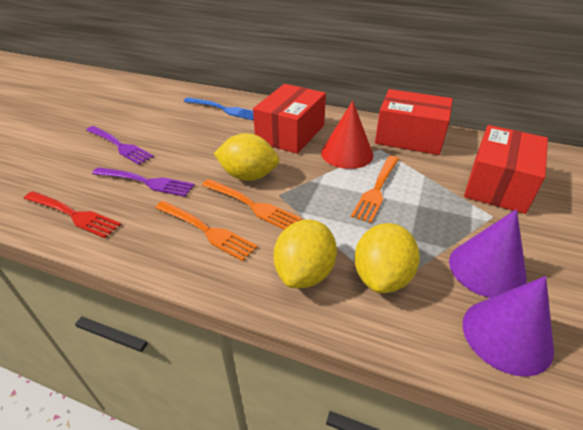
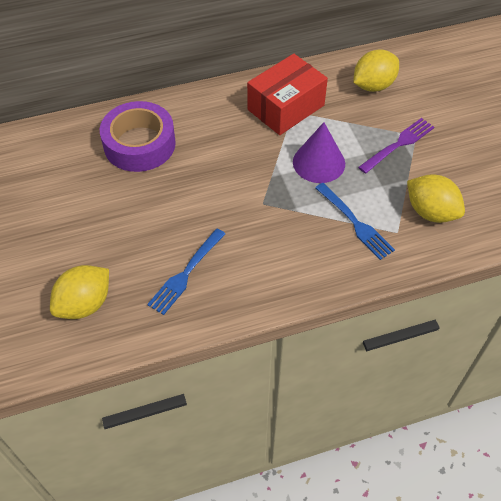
blue fork: 1 -> 2
orange fork: 3 -> 0
purple cone: 2 -> 1
purple fork: 2 -> 1
purple tape: 0 -> 1
red box: 3 -> 1
red cone: 1 -> 0
red fork: 1 -> 0

